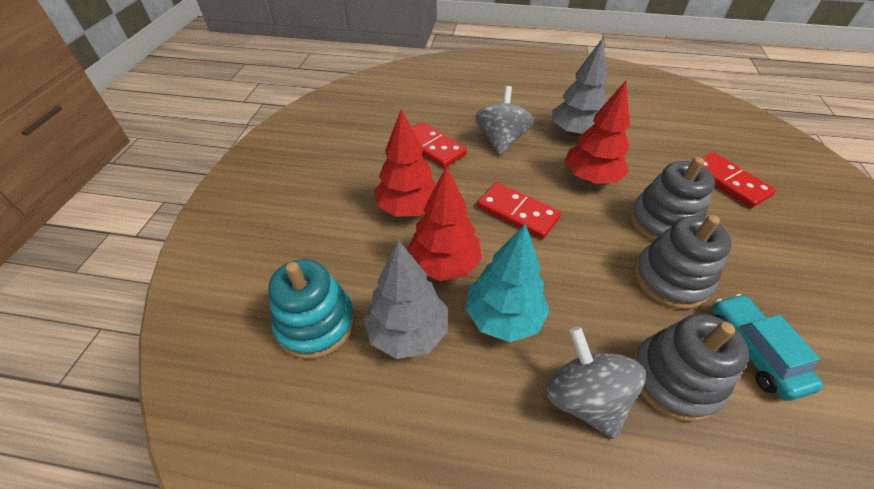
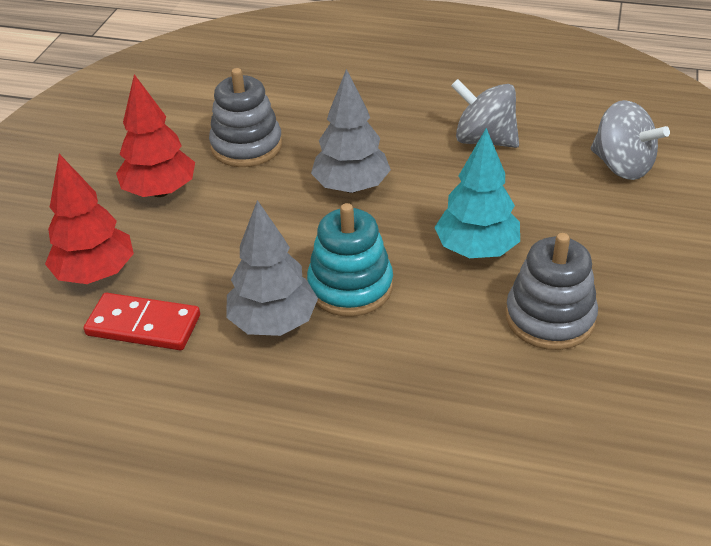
grey stacking toy: 3 -> 2
red domino: 3 -> 1
red tree: 3 -> 2
turquoise car: 1 -> 0

